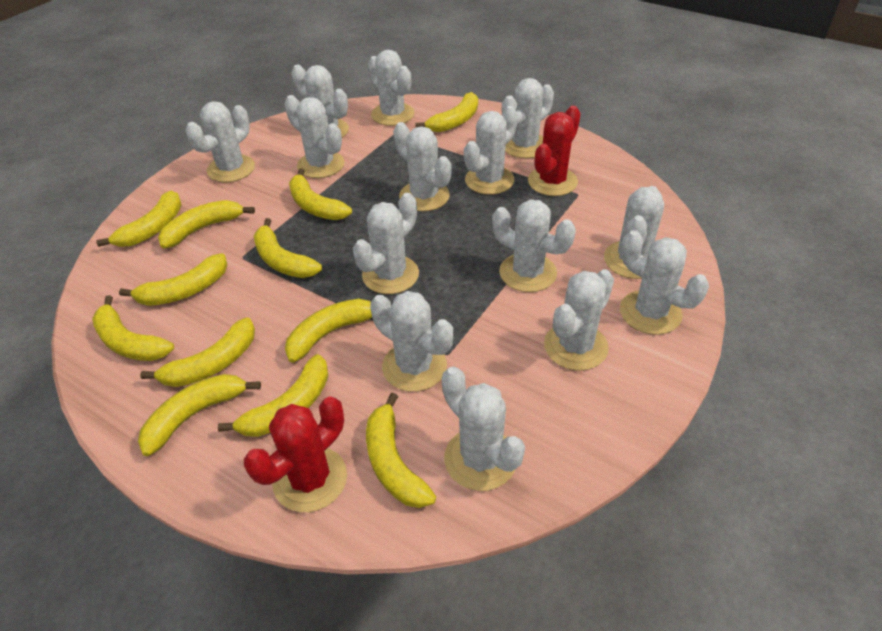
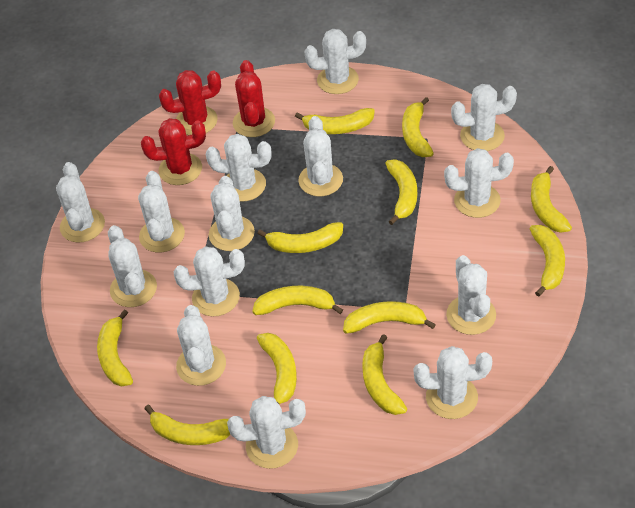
red cactus: 2 -> 3

